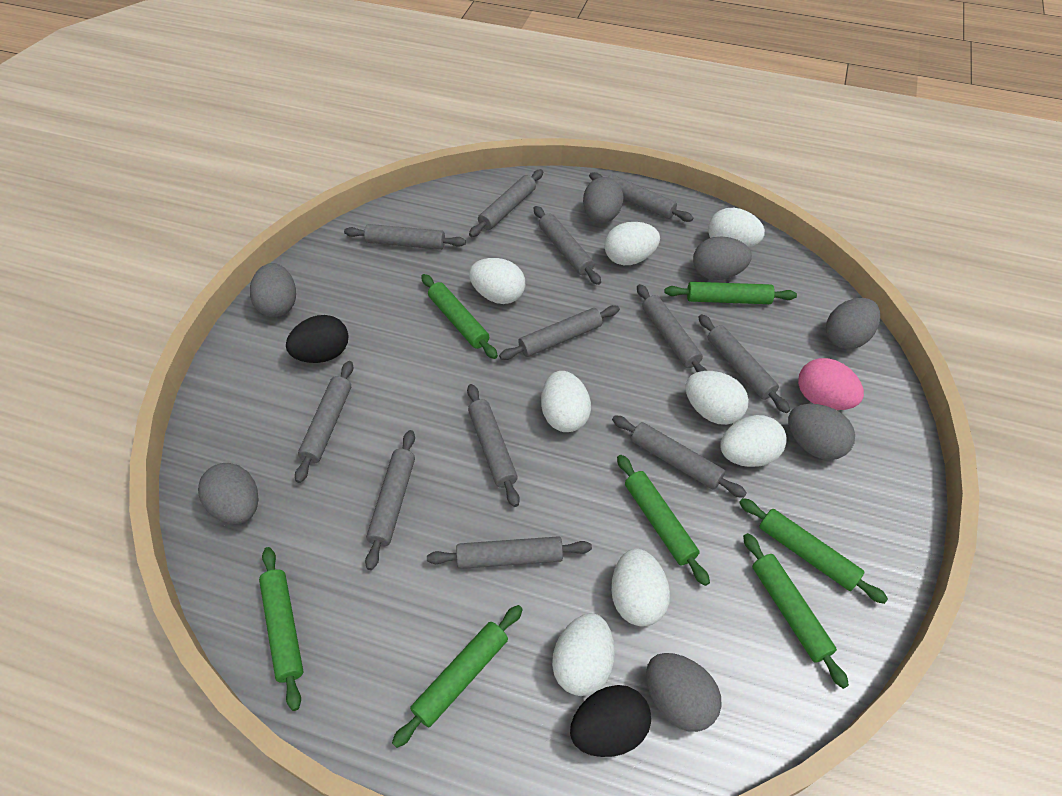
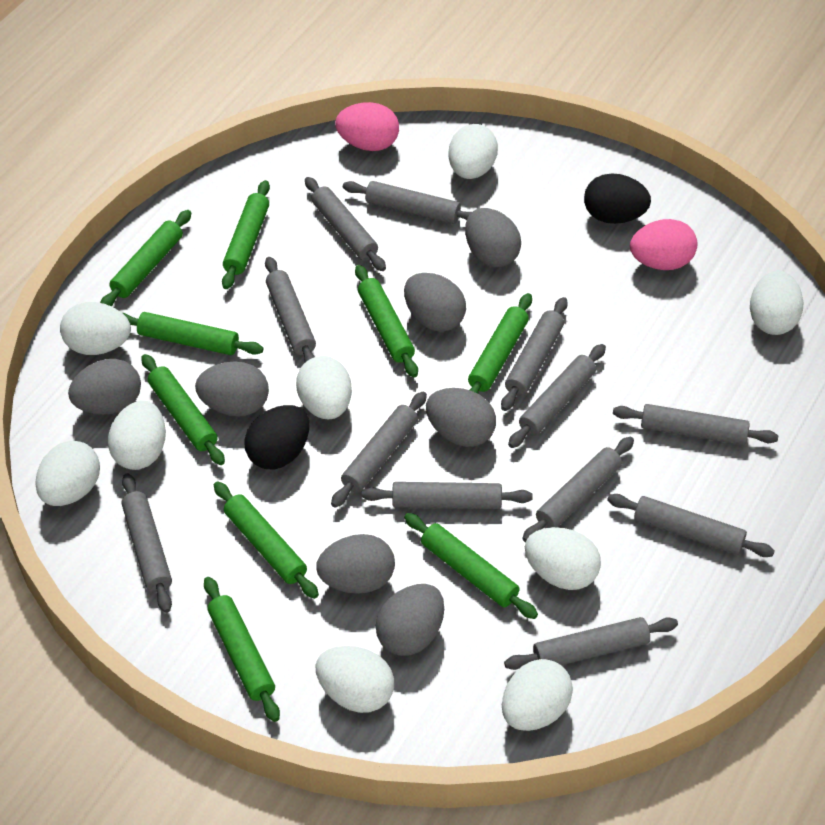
green rolling pin: 7 -> 9
pink egg: 1 -> 2
white egg: 8 -> 9

